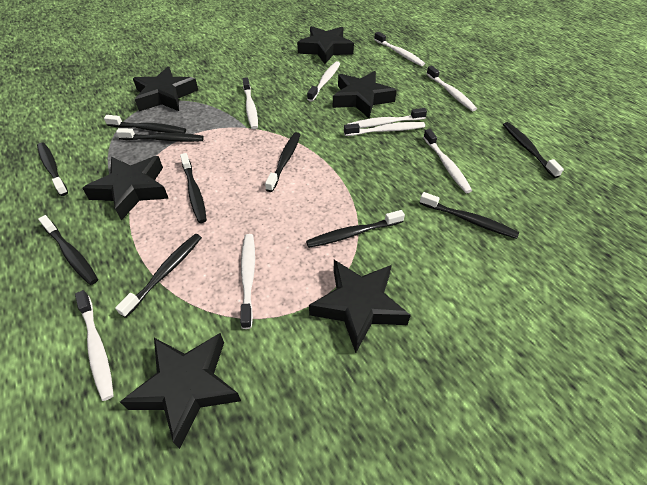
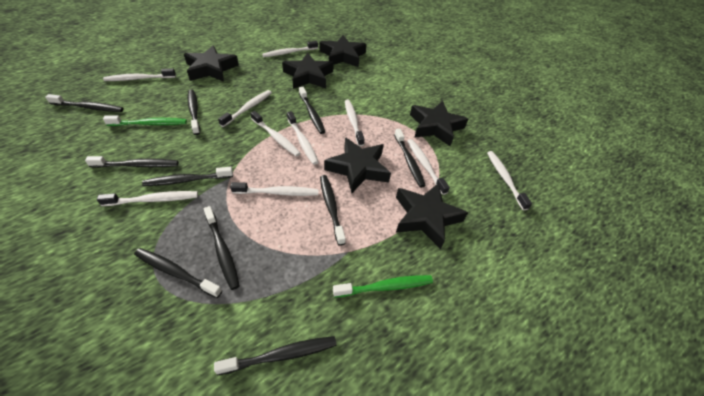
green toothbrush: 0 -> 2
white toothbrush: 9 -> 10

